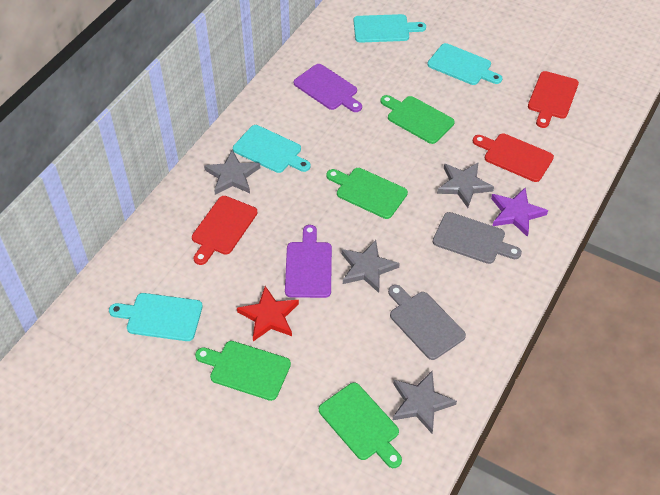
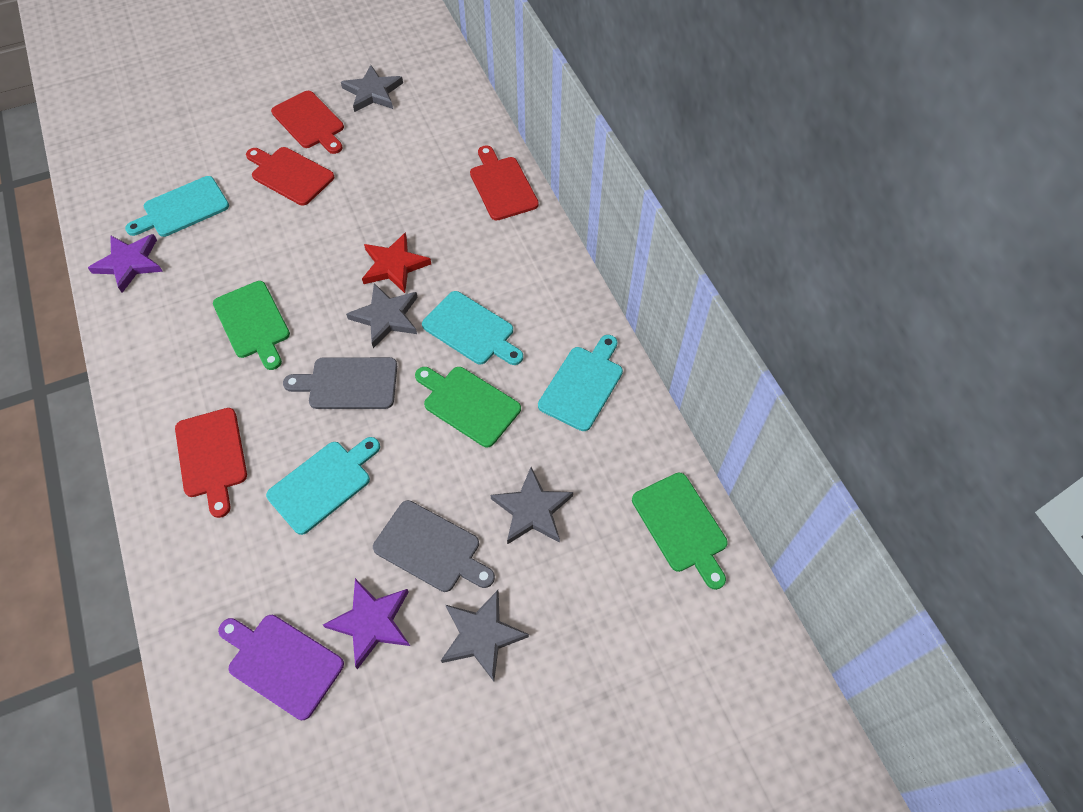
green cutting board: 4 -> 3
purple cutting board: 2 -> 1
purple star: 1 -> 2
red cutting board: 3 -> 4

